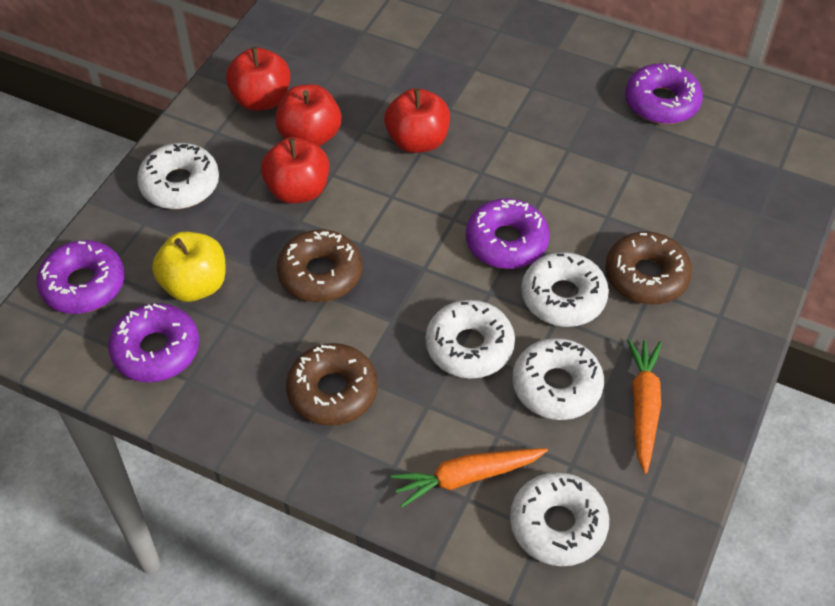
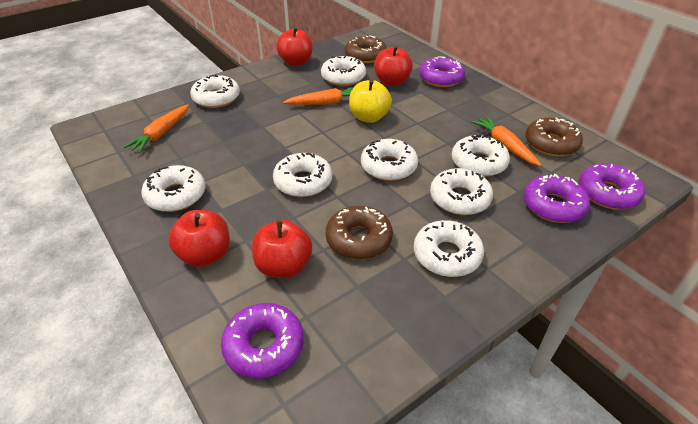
orange carrot: 2 -> 3
white donut: 5 -> 8

